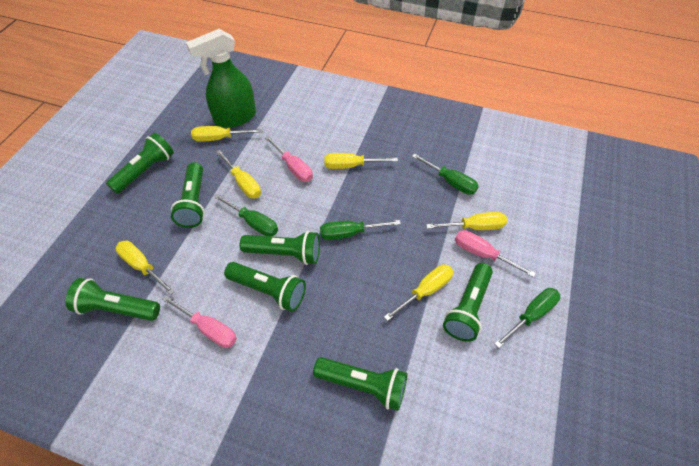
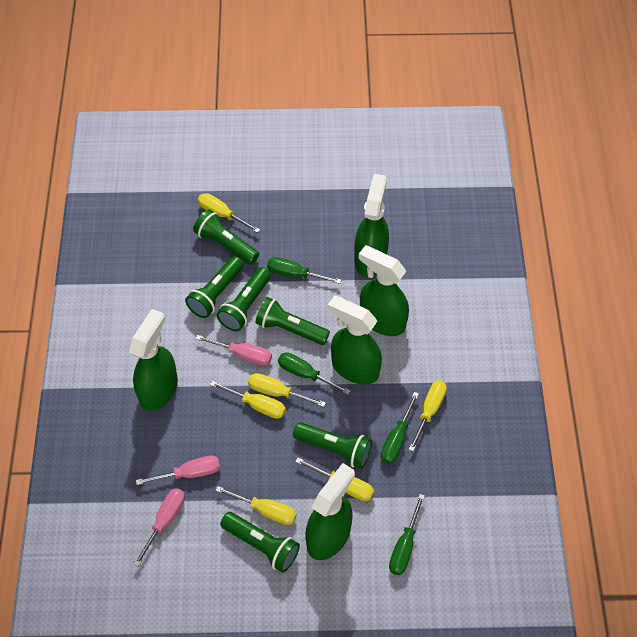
green flashlight: 7 -> 6
green spray bottle: 1 -> 5

